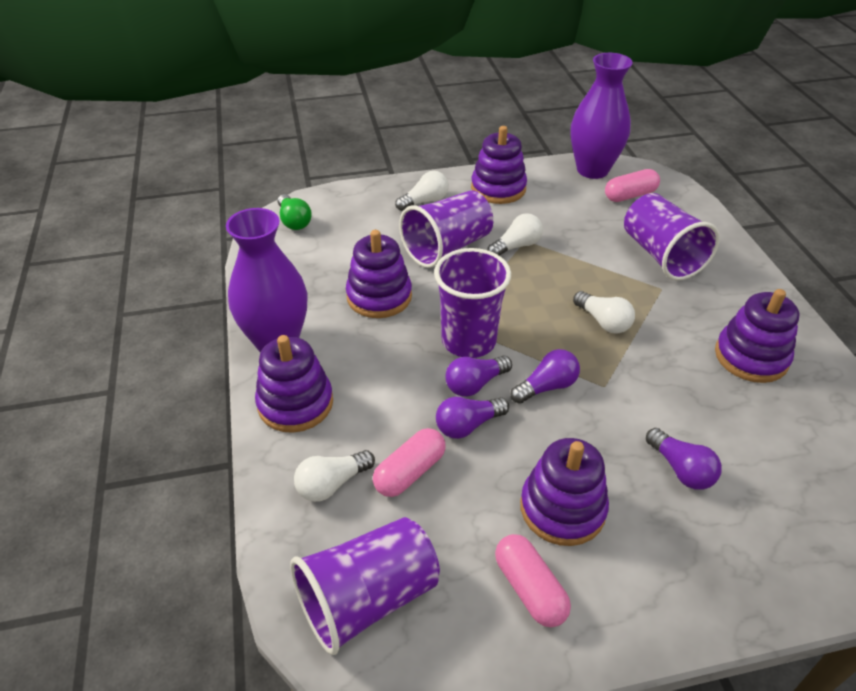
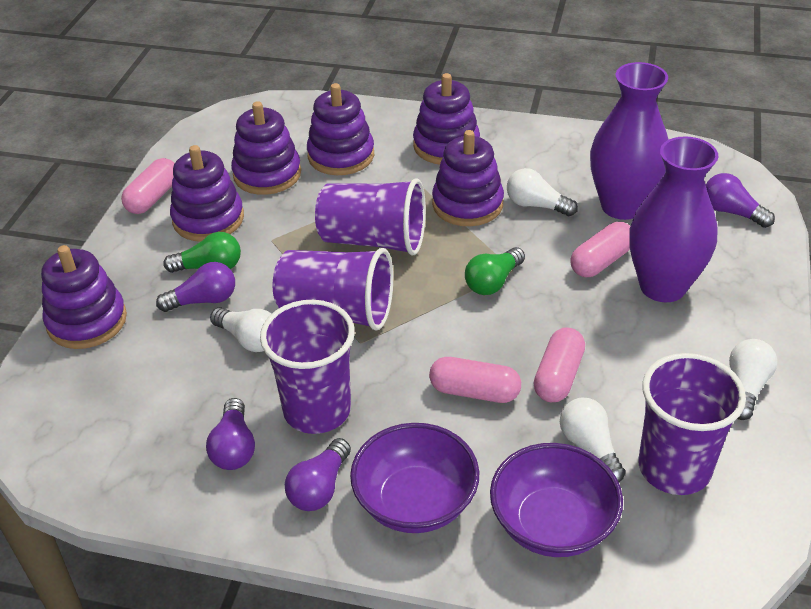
green light bulb: 1 -> 2
pink capsule: 3 -> 4
purple bowl: 0 -> 2
purple stacking toy: 5 -> 6

